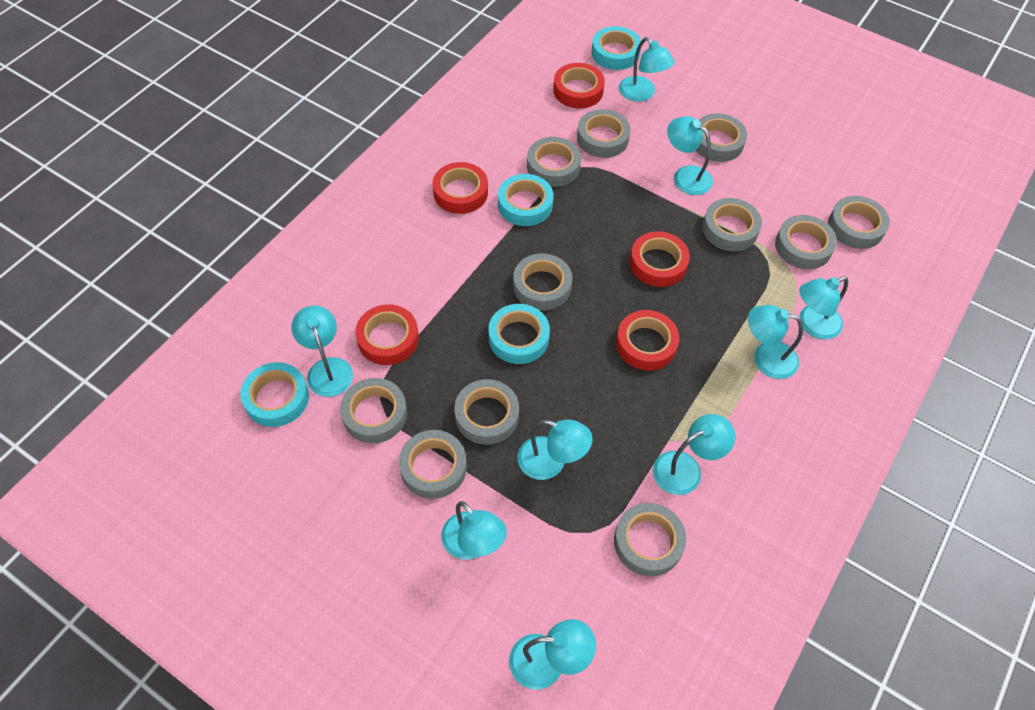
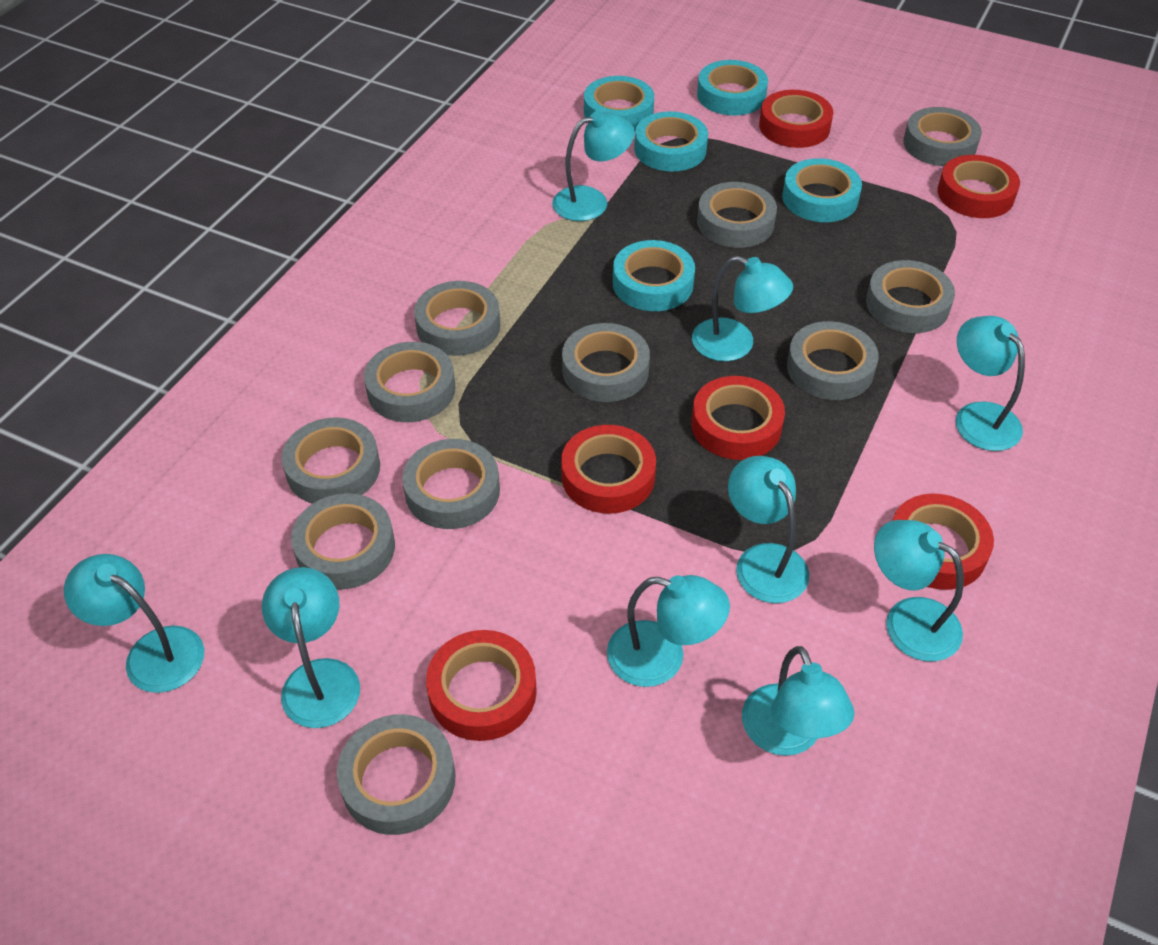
red tape: 5 -> 6
turquoise tape: 4 -> 5

